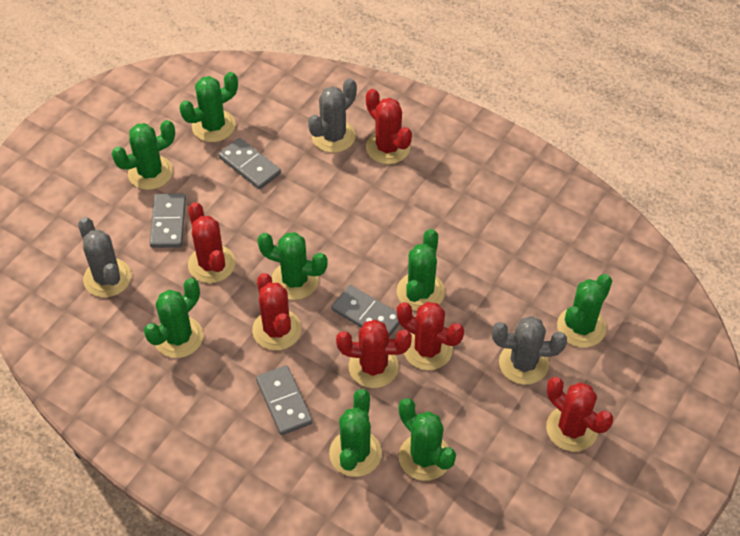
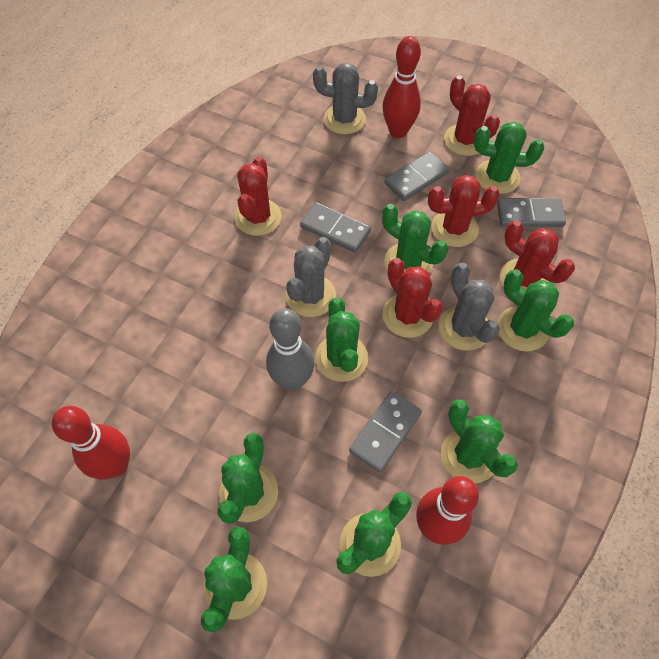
grey bowling pin: 0 -> 1
red bowling pin: 0 -> 3
red cactus: 6 -> 5

